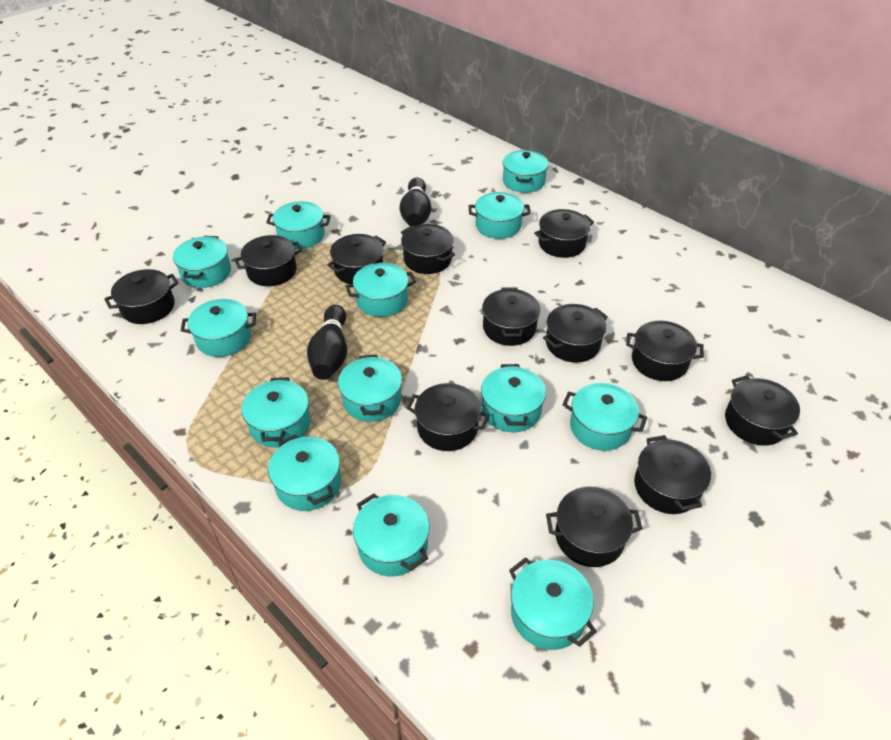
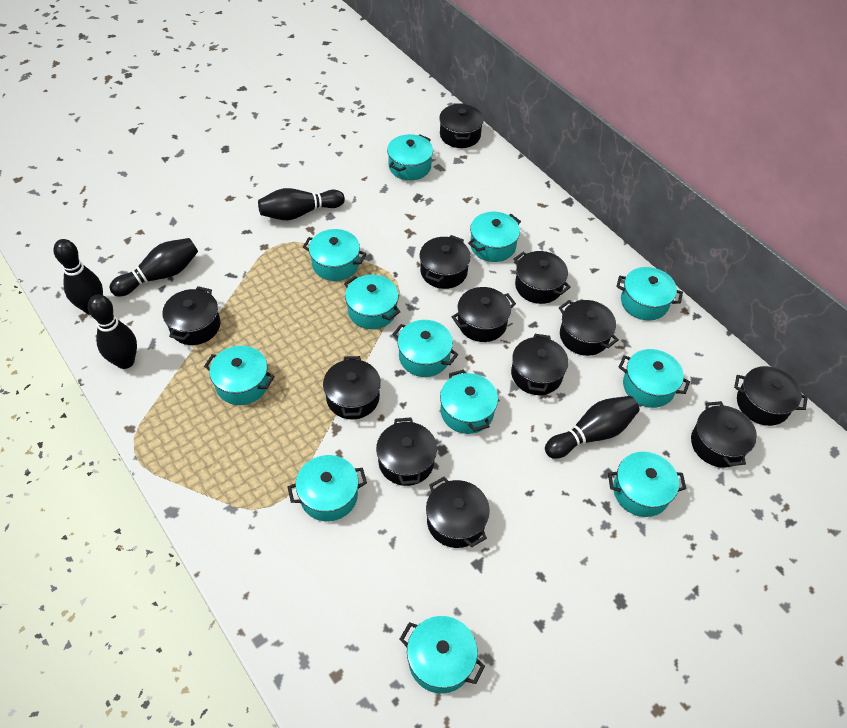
black bowling pin: 2 -> 5
turquoise pot: 13 -> 12

